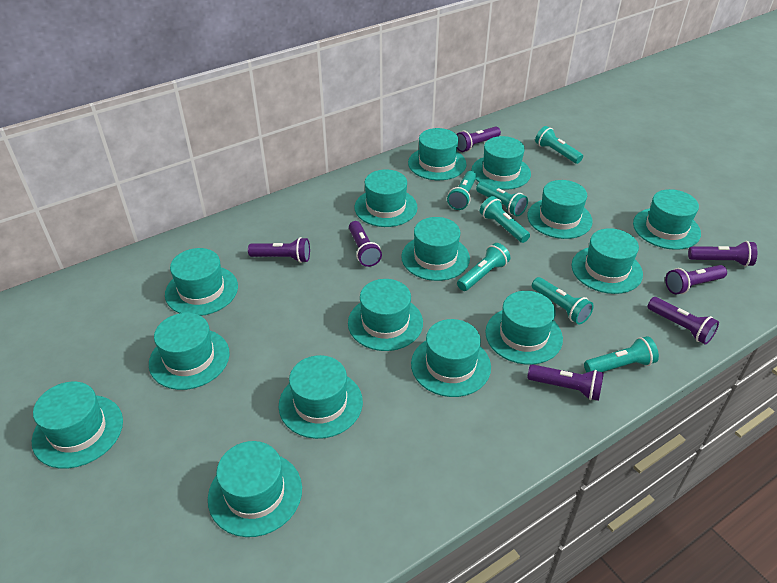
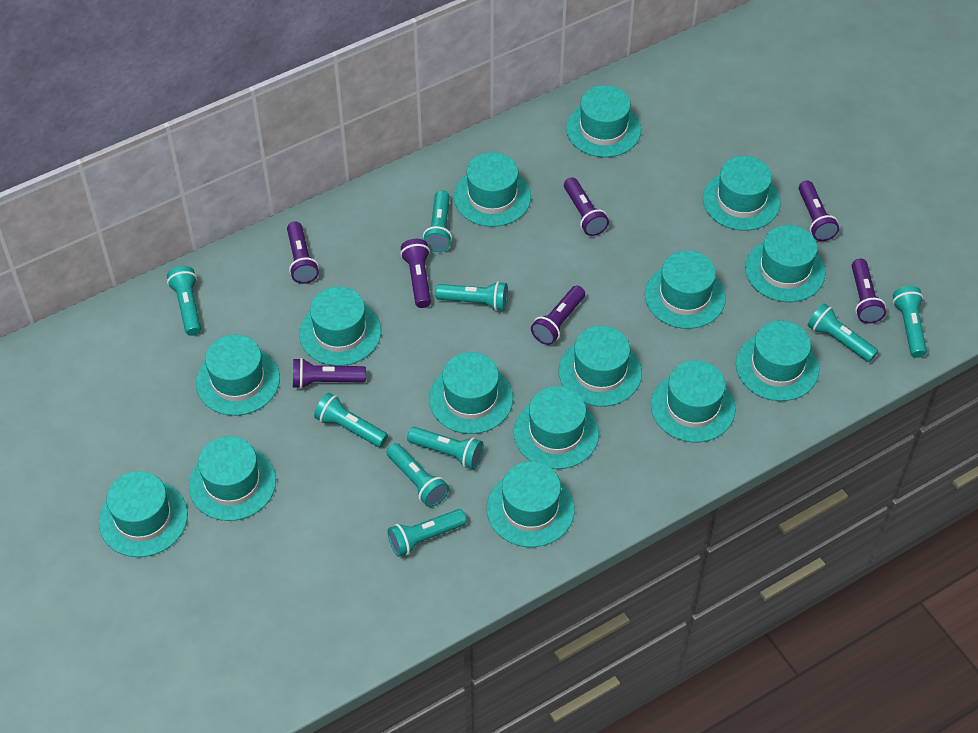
turquoise flashlight: 7 -> 9

